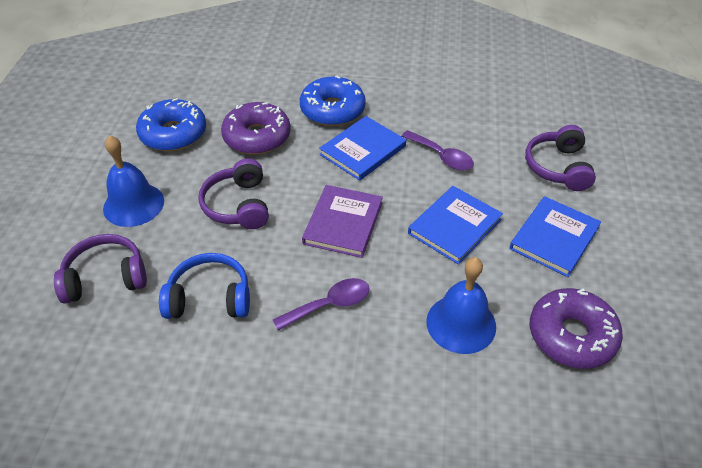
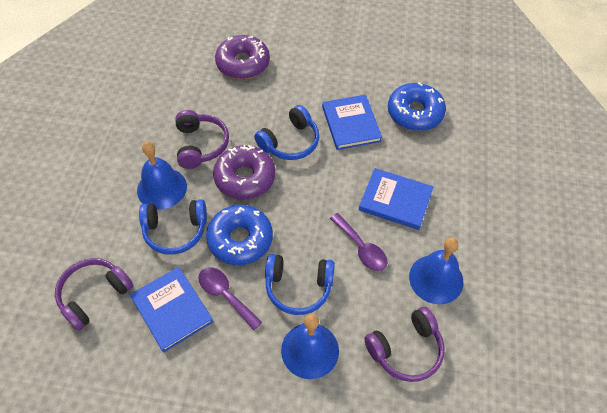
blue bell: 2 -> 3
blue headphones: 1 -> 3
purple book: 1 -> 0

